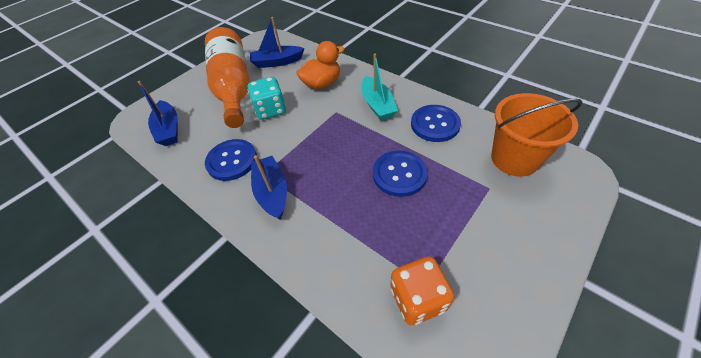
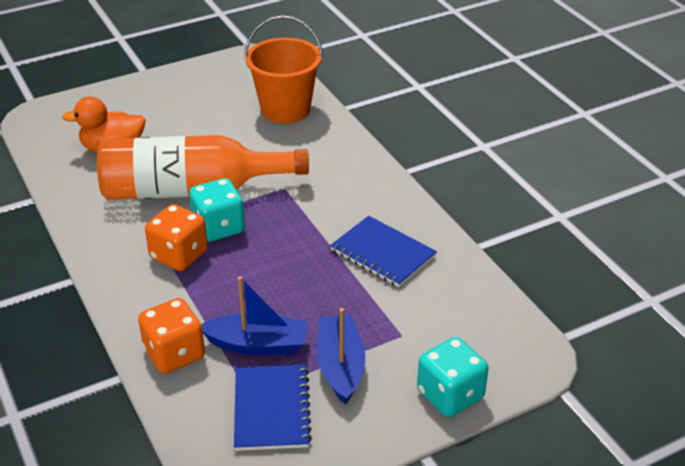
blue boat: 3 -> 2
blue button: 3 -> 0
blue notebook: 0 -> 2
orange dice: 1 -> 2
turquoise boat: 1 -> 0
turquoise dice: 1 -> 2

